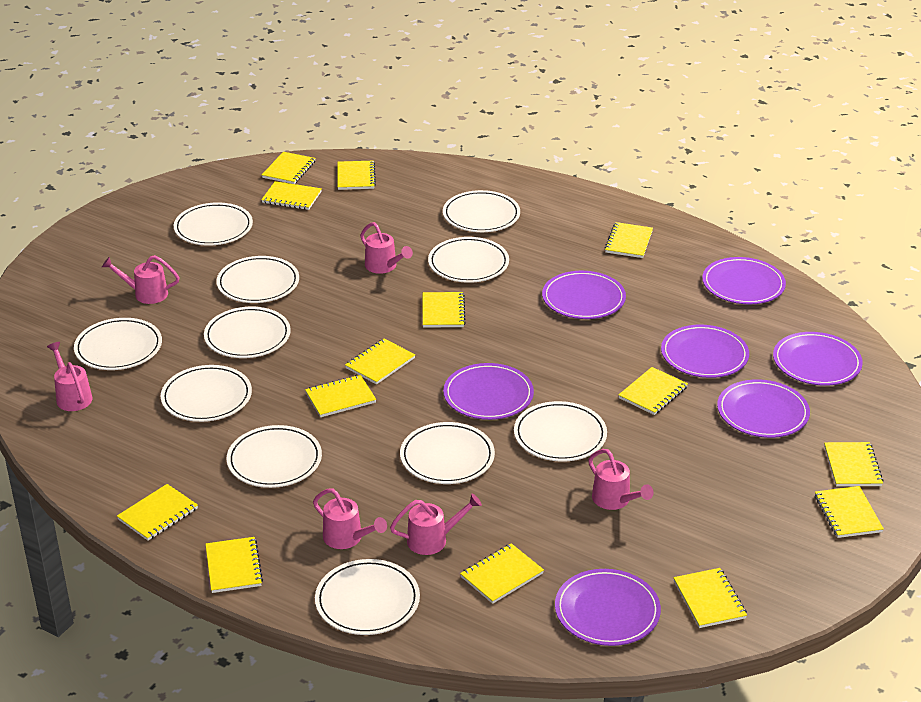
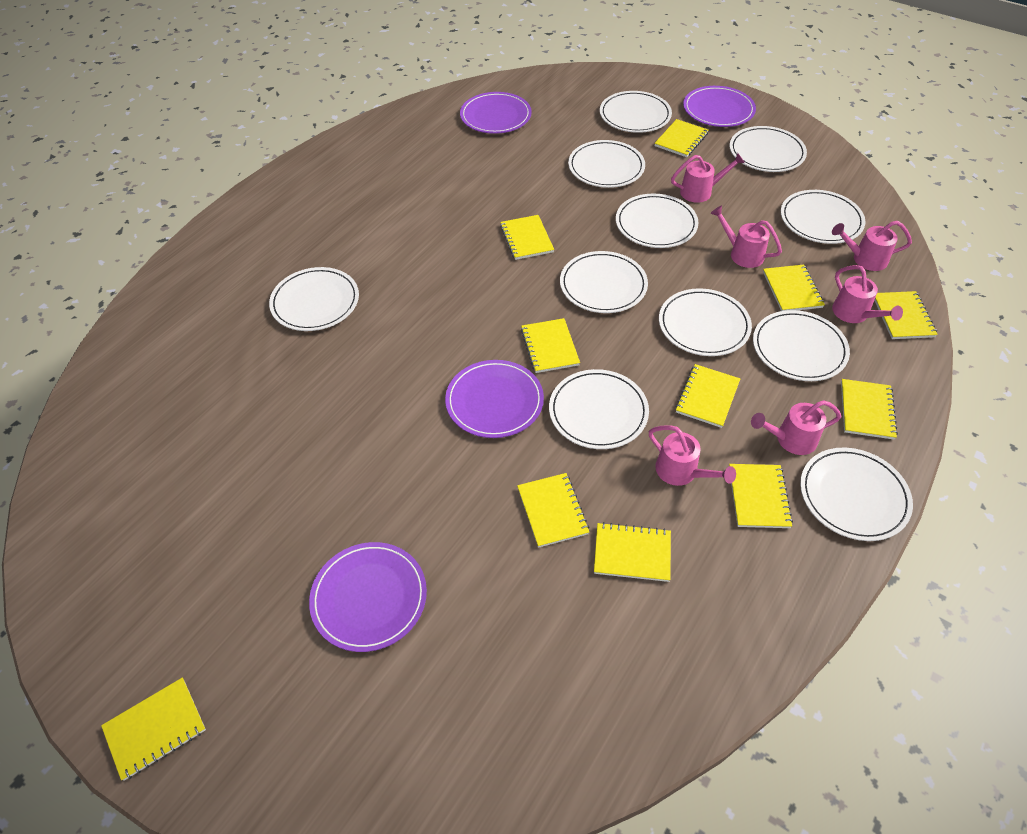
purple plate: 7 -> 4
yellow notebook: 14 -> 11

